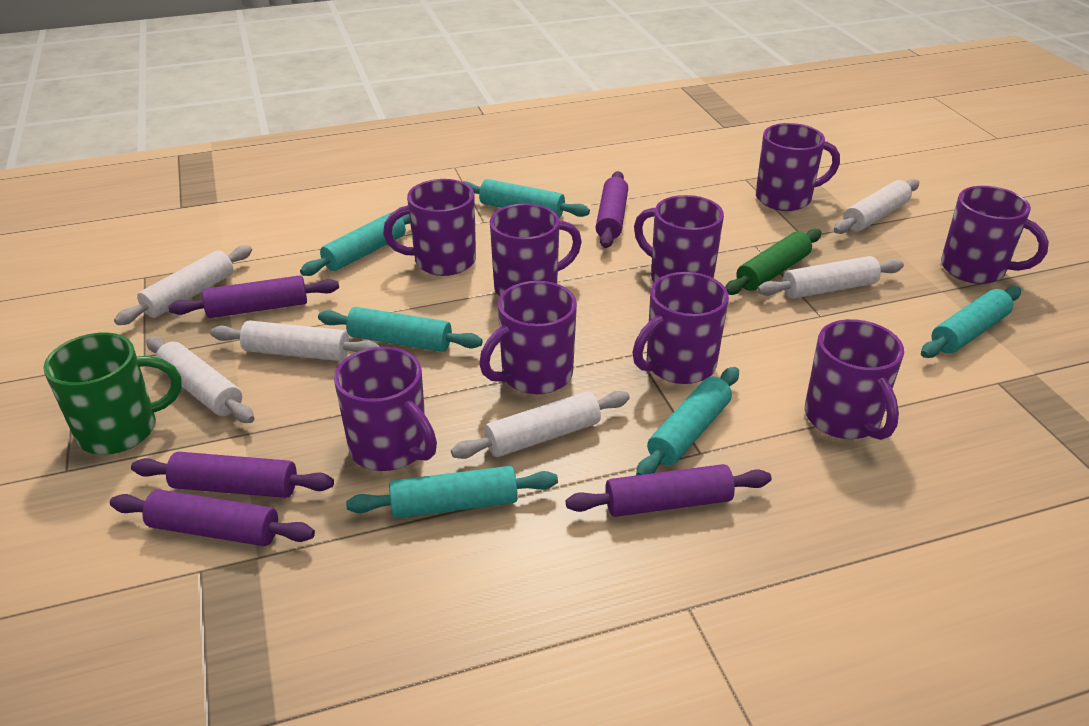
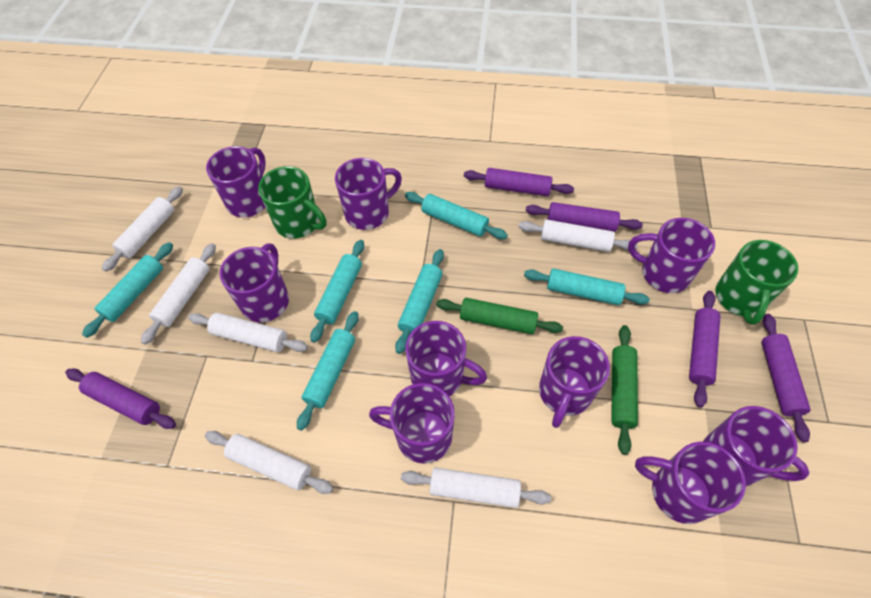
green mug: 1 -> 2
green rolling pin: 1 -> 2

